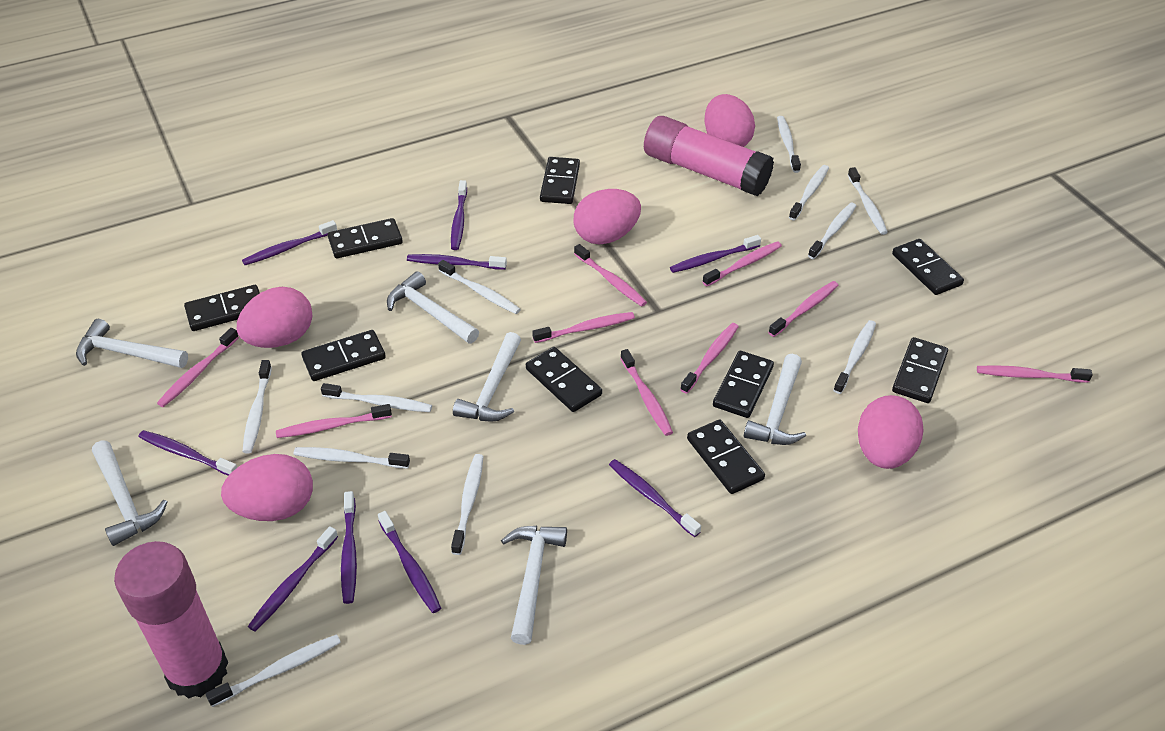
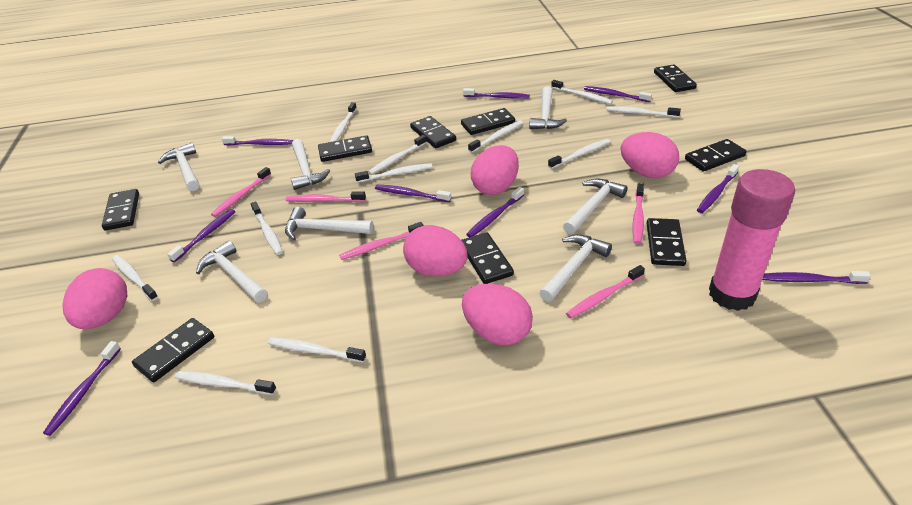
pink glue stick: 2 -> 1
pink toothbrush: 9 -> 5
white hammer: 6 -> 7

